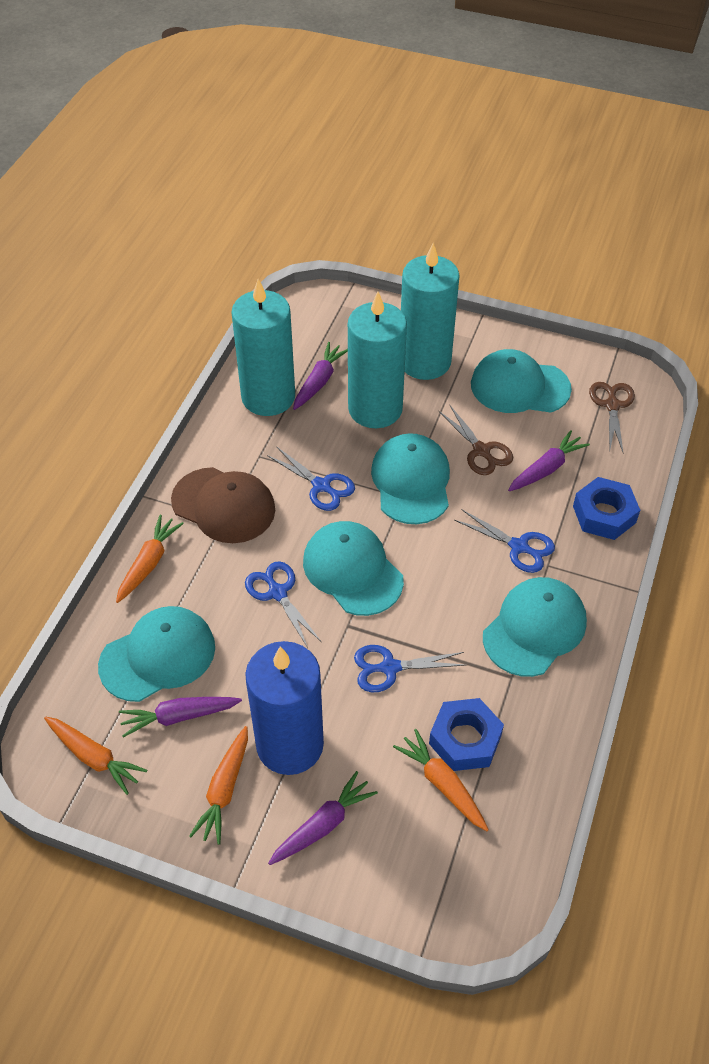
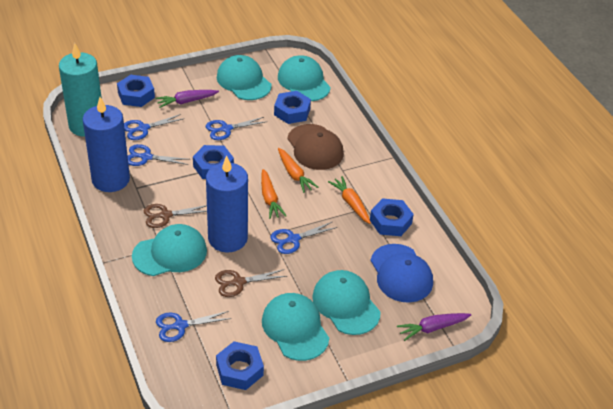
blue candle: 1 -> 2
blue cap: 0 -> 1
blue nut: 2 -> 5
blue scissors: 4 -> 5
orange carrot: 4 -> 3
purple carrot: 4 -> 2
turquoise candle: 3 -> 1

